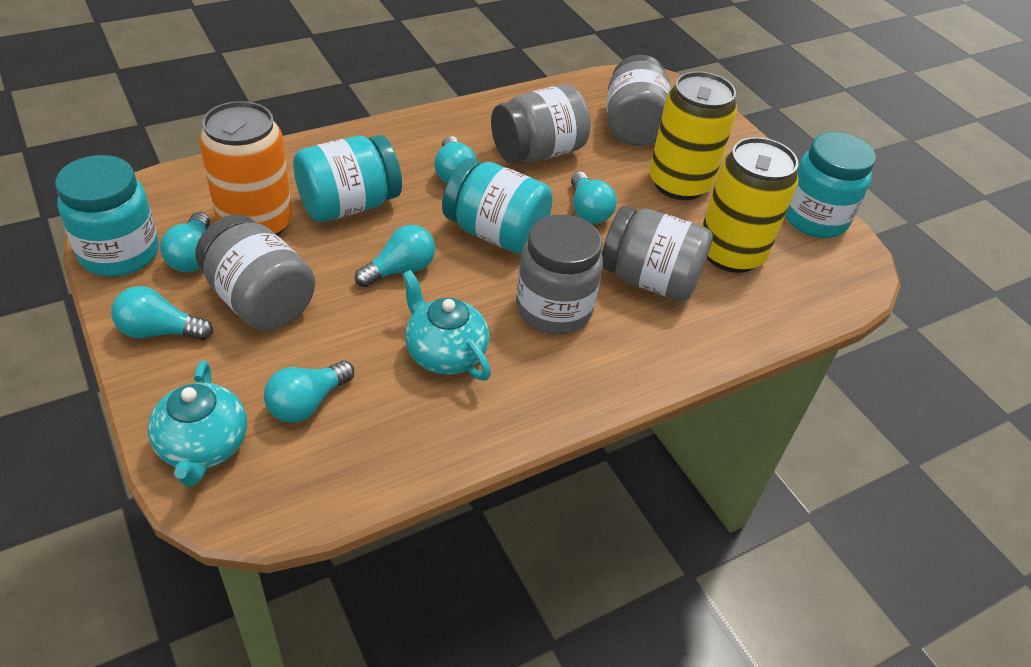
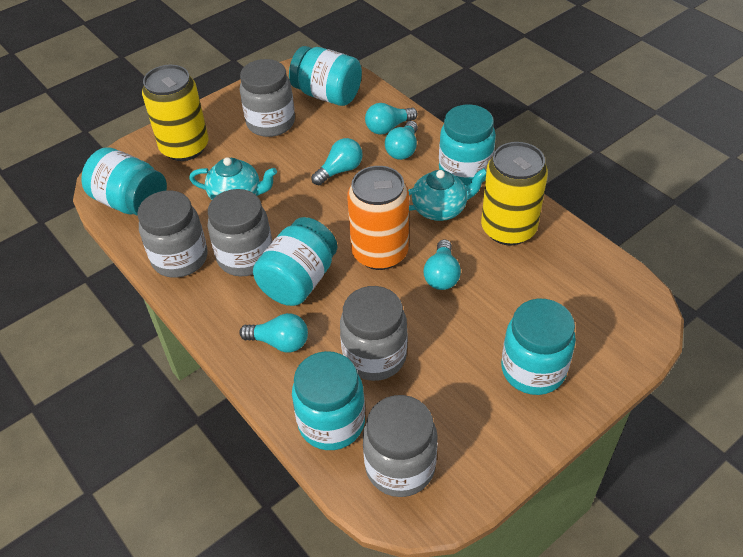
turquoise jar: 4 -> 6
turquoise light bulb: 6 -> 5

